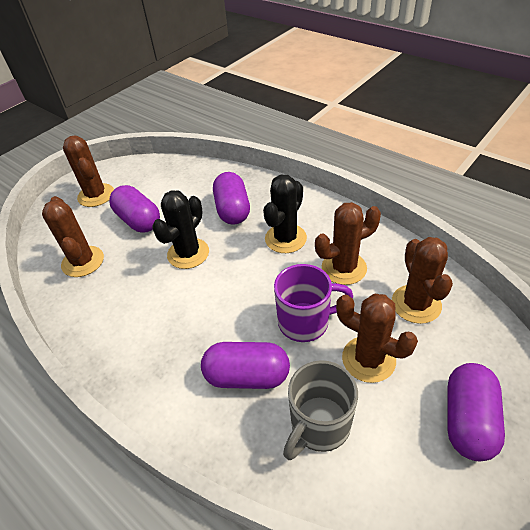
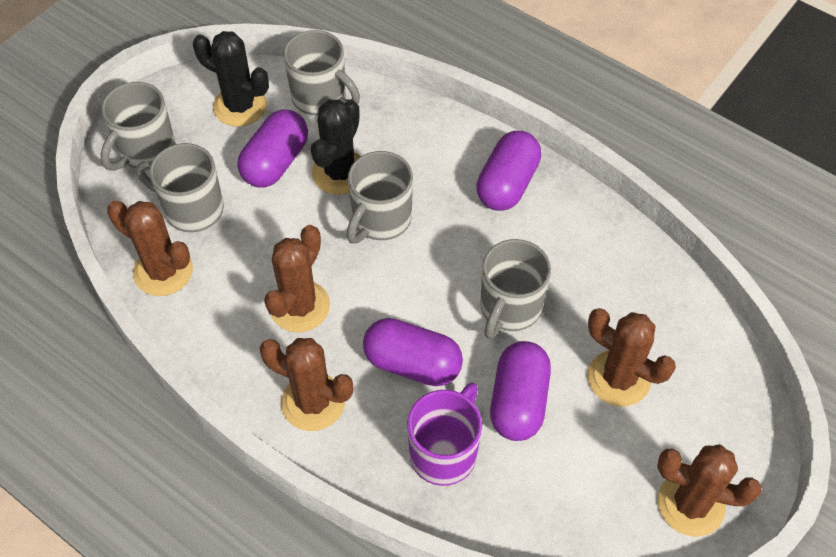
grey mug: 1 -> 5

